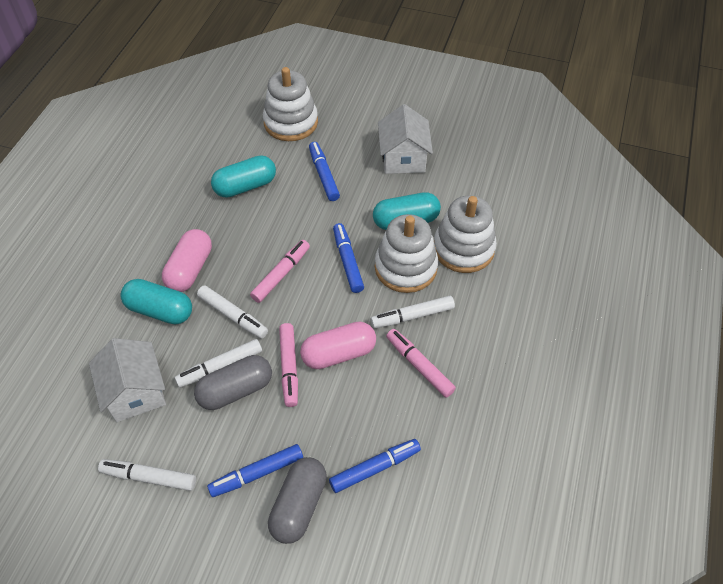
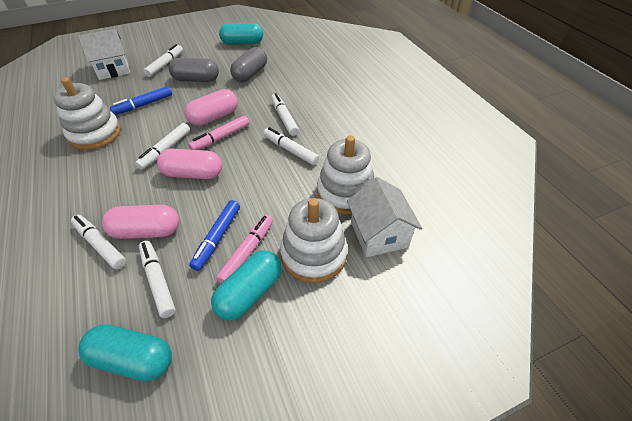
blue marker: 4 -> 2
pink capsule: 2 -> 3
pink marker: 3 -> 2
white marker: 4 -> 6

